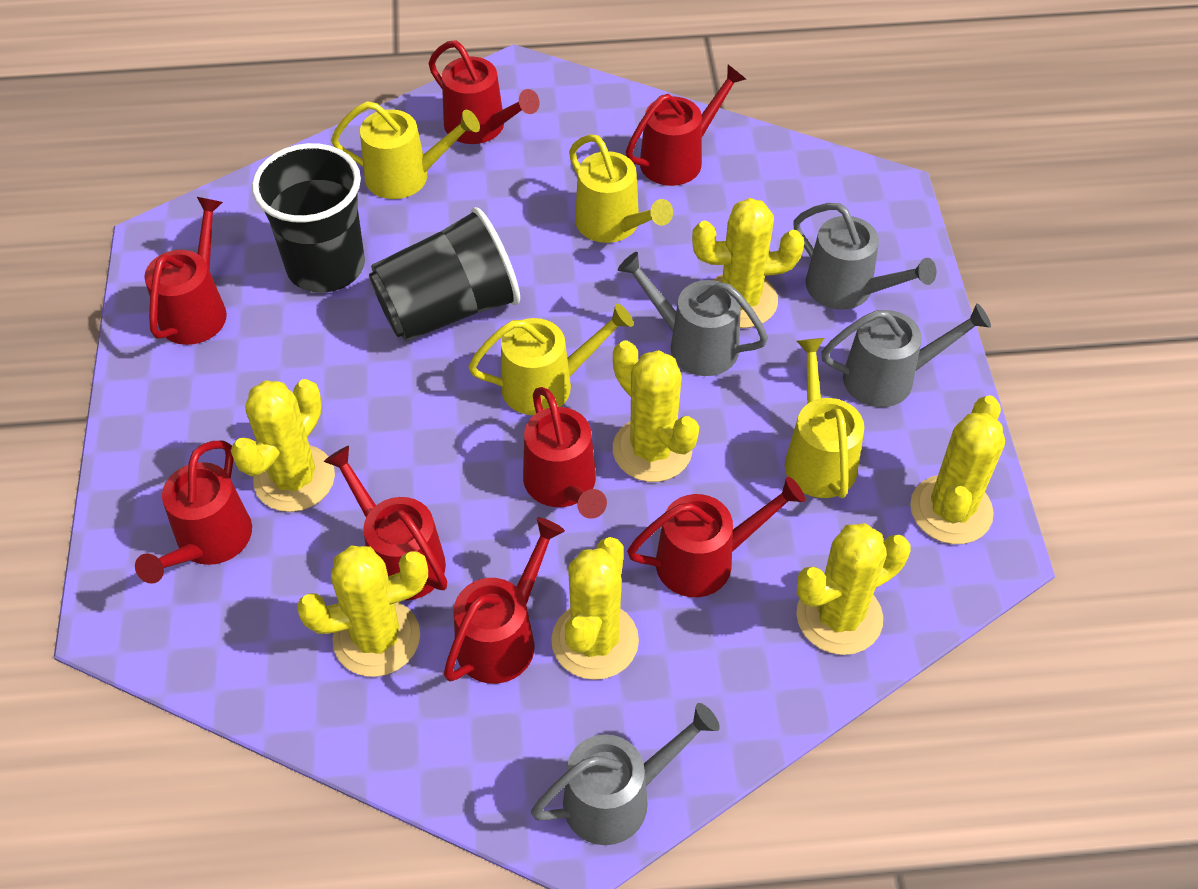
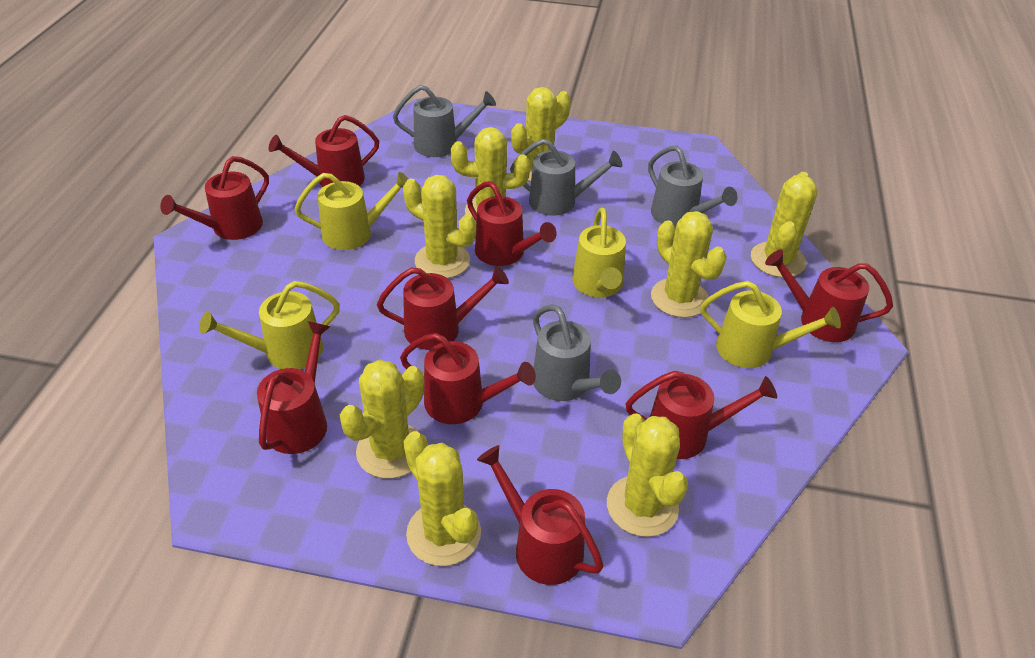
black cup: 2 -> 0
red watering can: 8 -> 9
yellow cactus: 7 -> 8

